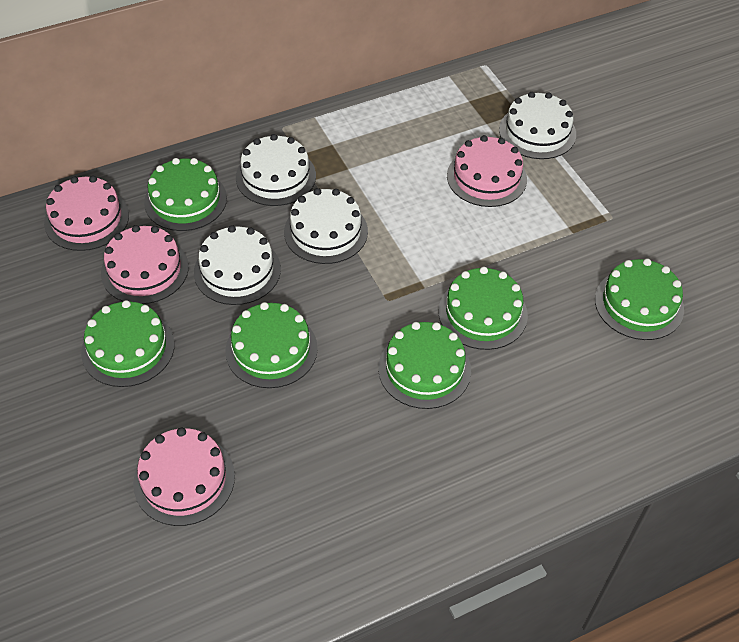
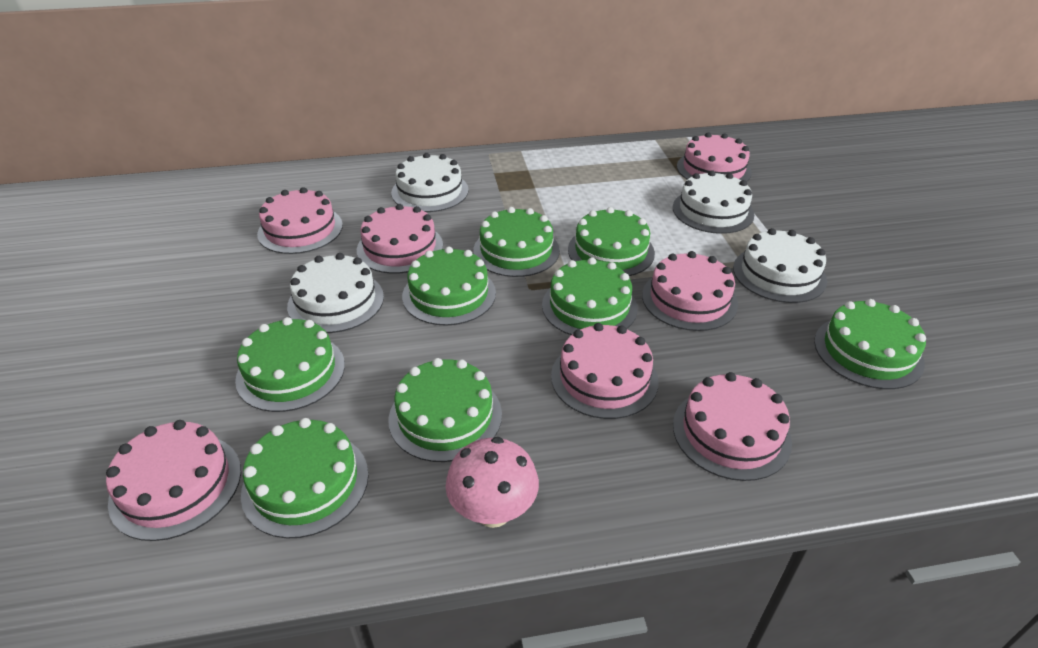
green cake: 6 -> 8
pink cake: 4 -> 7
pink mushroom: 0 -> 1

